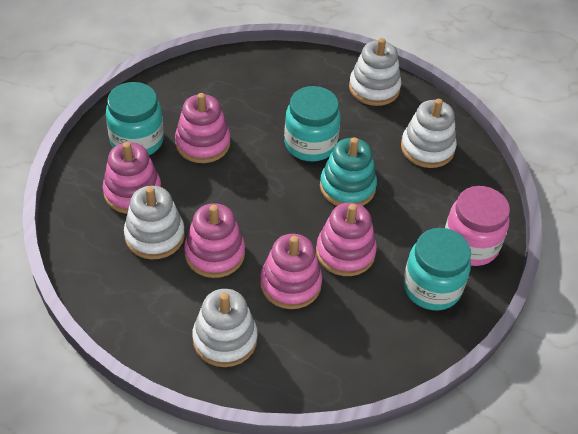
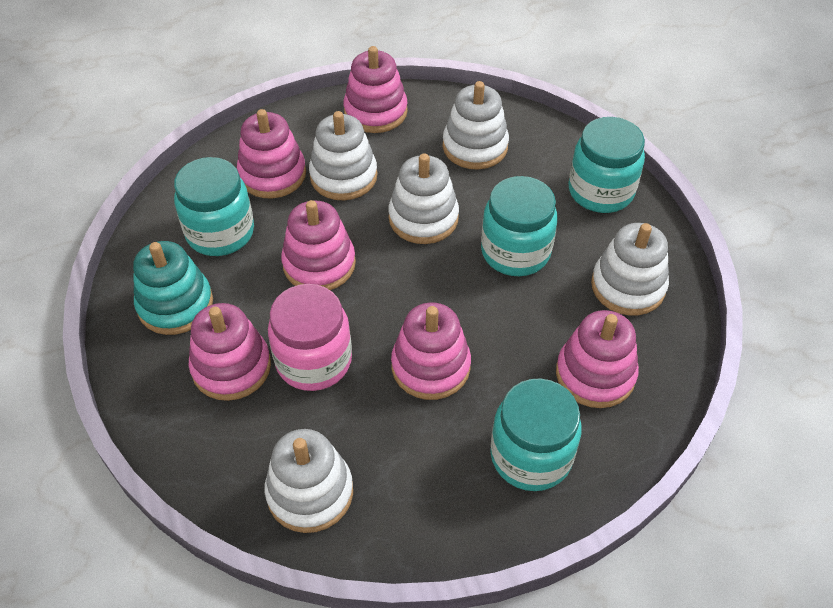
pink stacking toy: 5 -> 6
turquoise jar: 3 -> 4
white stacking toy: 4 -> 5

